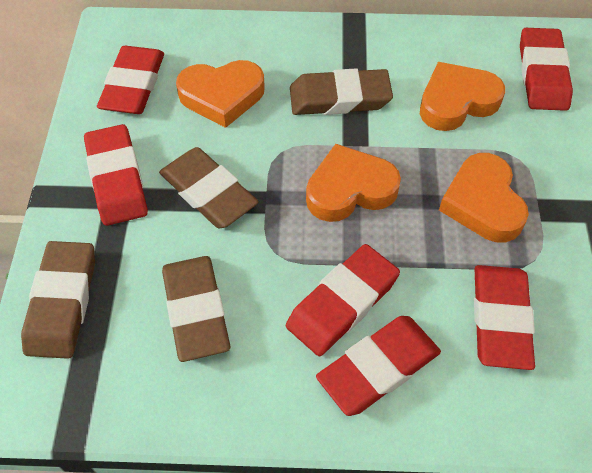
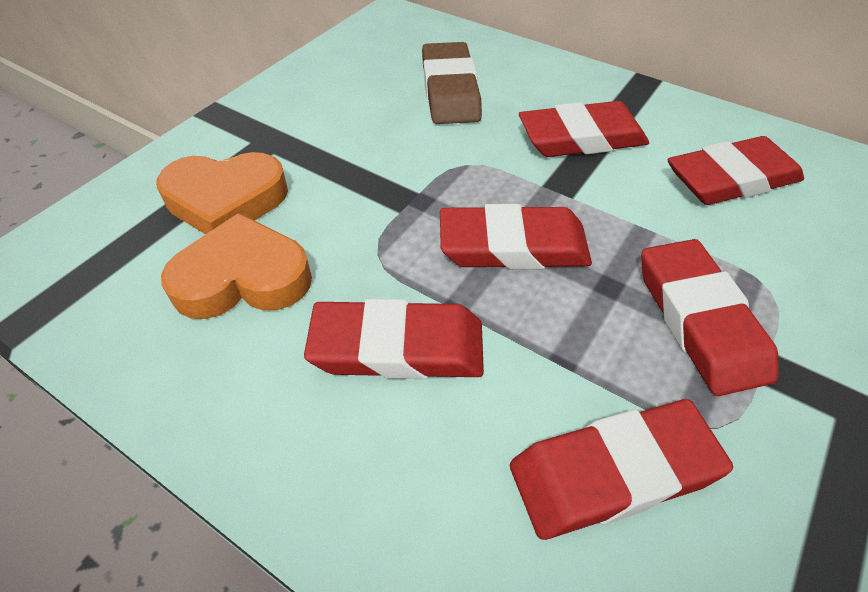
brown eraser: 4 -> 1
orange heart: 4 -> 2

